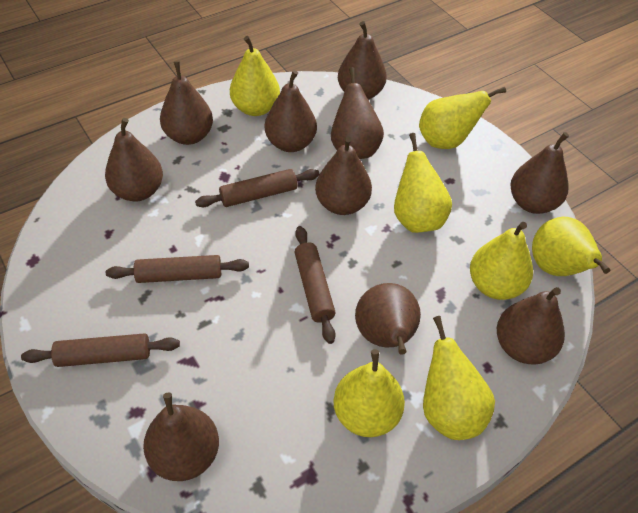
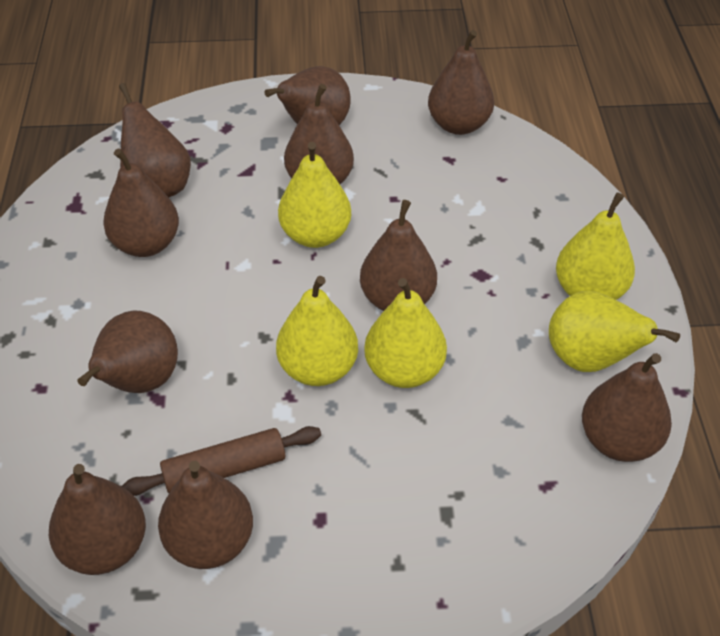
brown rolling pin: 4 -> 1
yellow pear: 7 -> 5

